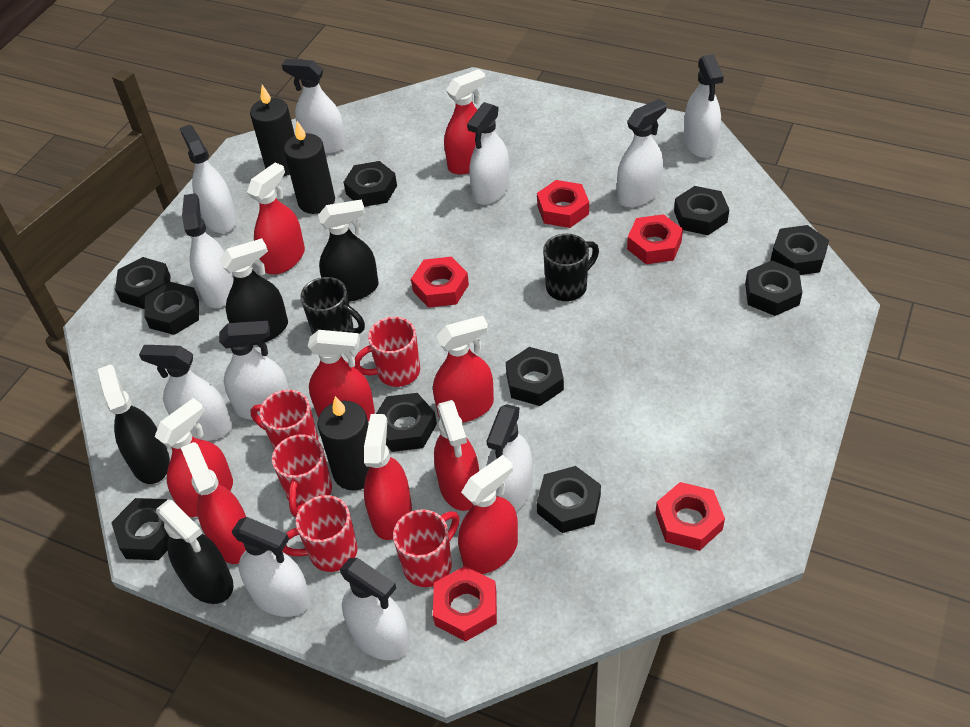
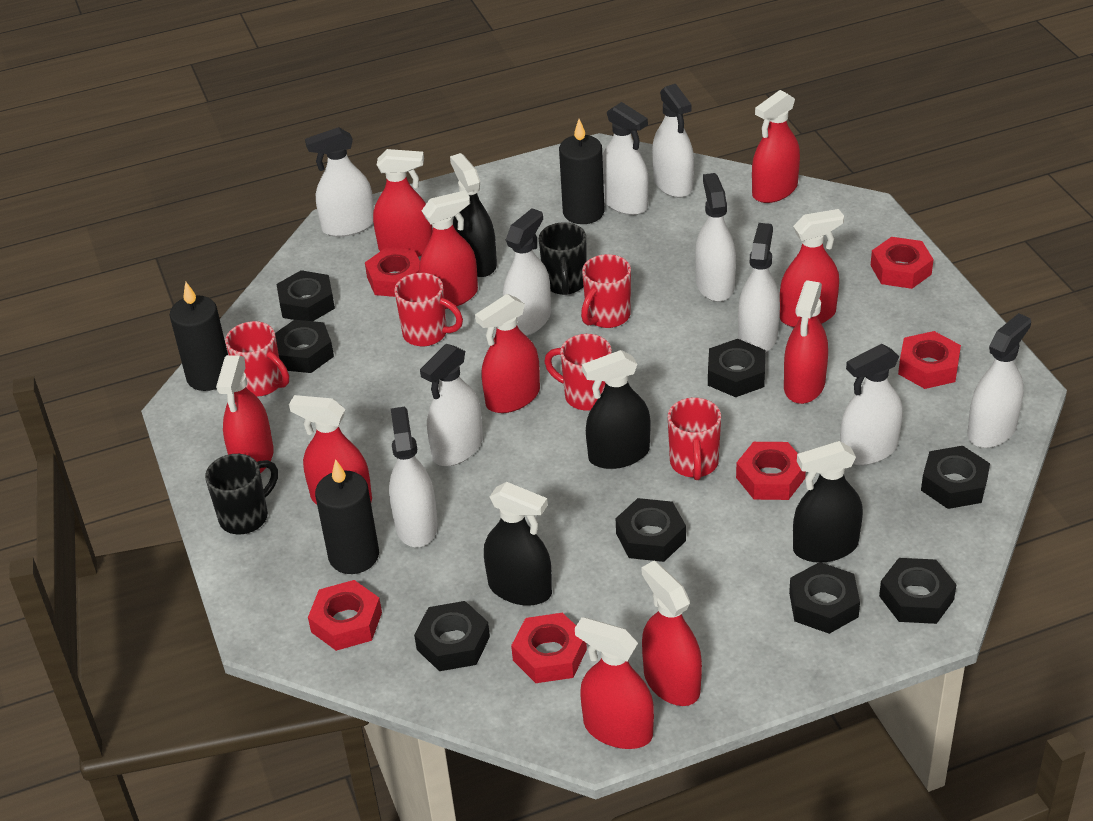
black nut: 10 -> 8
red nut: 5 -> 6
red spray bottle: 9 -> 10
white spray bottle: 11 -> 10

